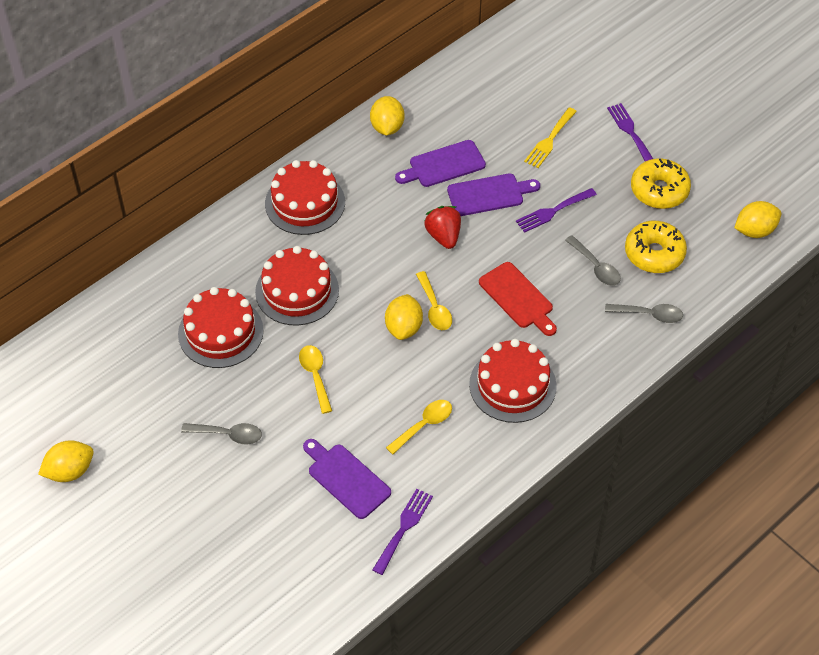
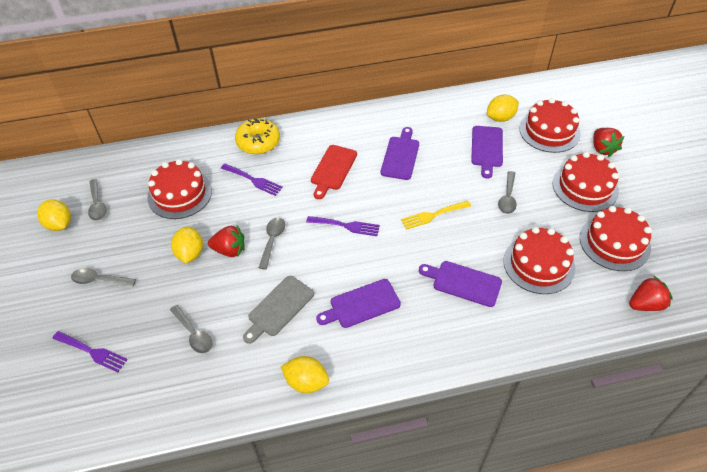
grey cutting board: 0 -> 1
grey spoon: 3 -> 5
purple cutting board: 3 -> 4
red cake: 4 -> 5
red strawberry: 1 -> 3
yellow donut: 2 -> 1
yellow spoon: 3 -> 0

